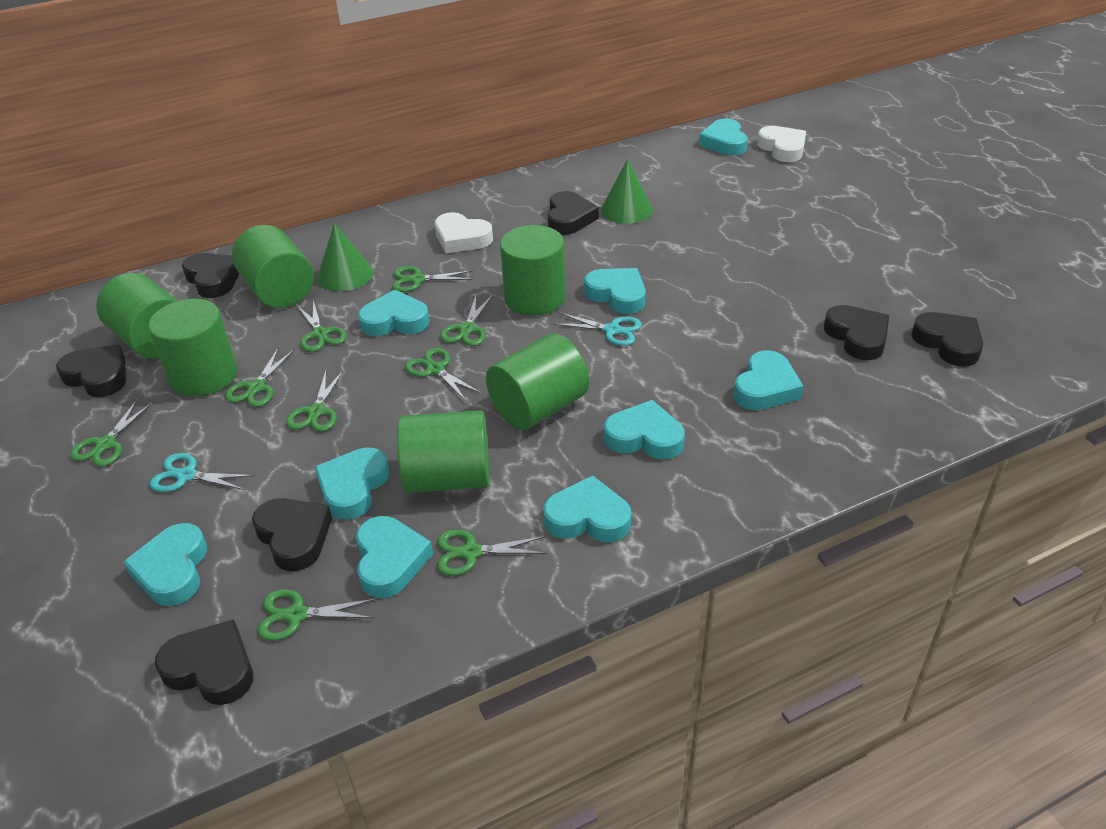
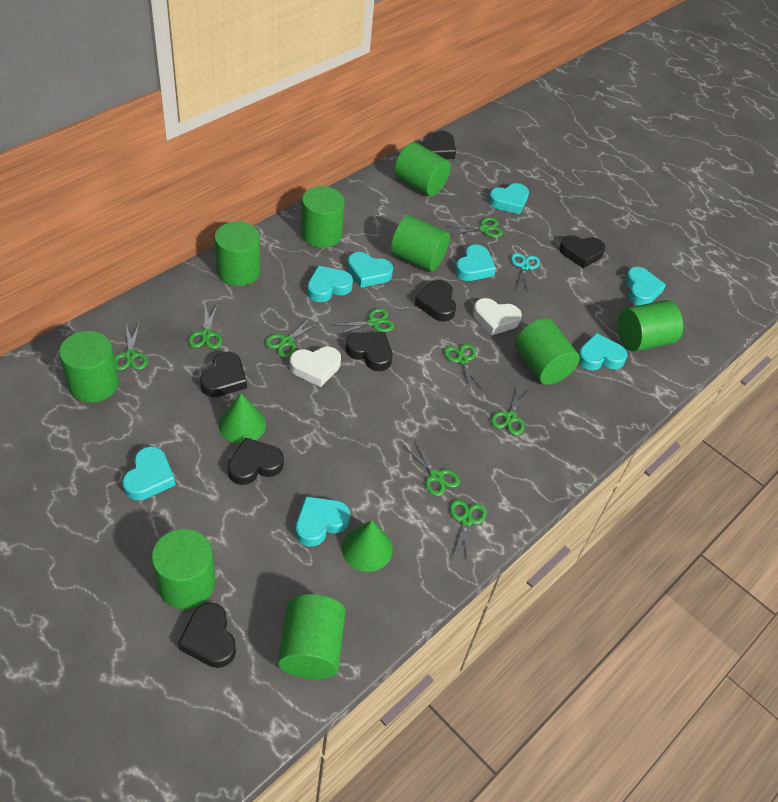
green cylinder: 6 -> 9
turquoise heart: 9 -> 8
turquoise scissors: 2 -> 1

